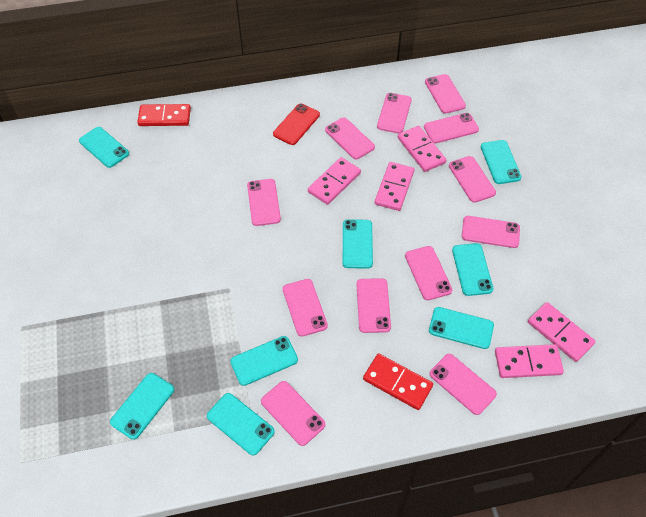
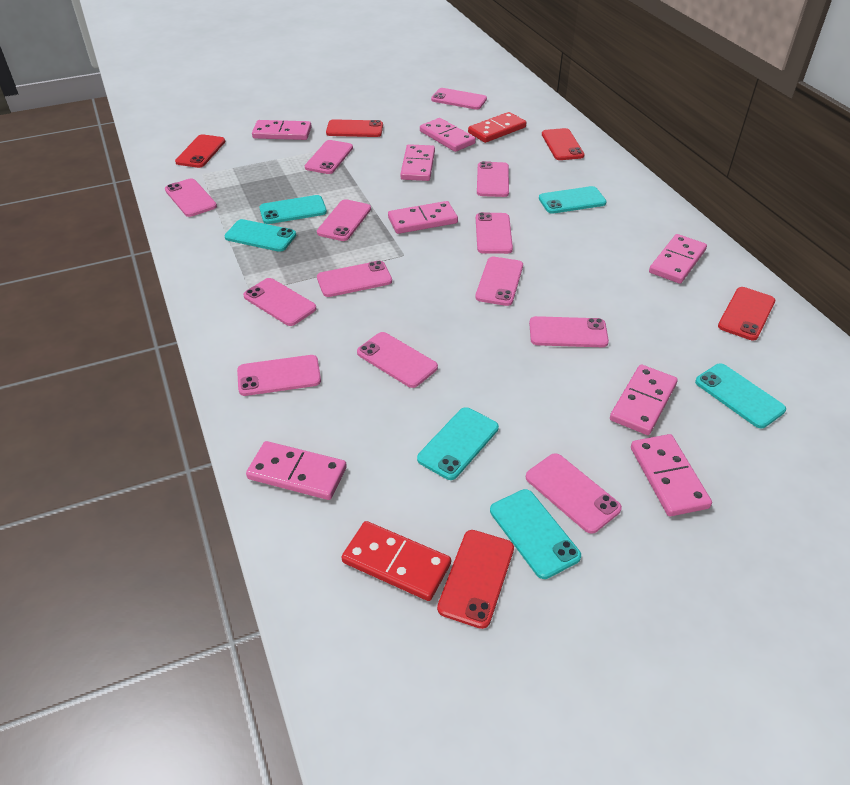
pink domino: 5 -> 8
pink phone: 12 -> 13
red phone: 1 -> 5
turquoise phone: 8 -> 6

